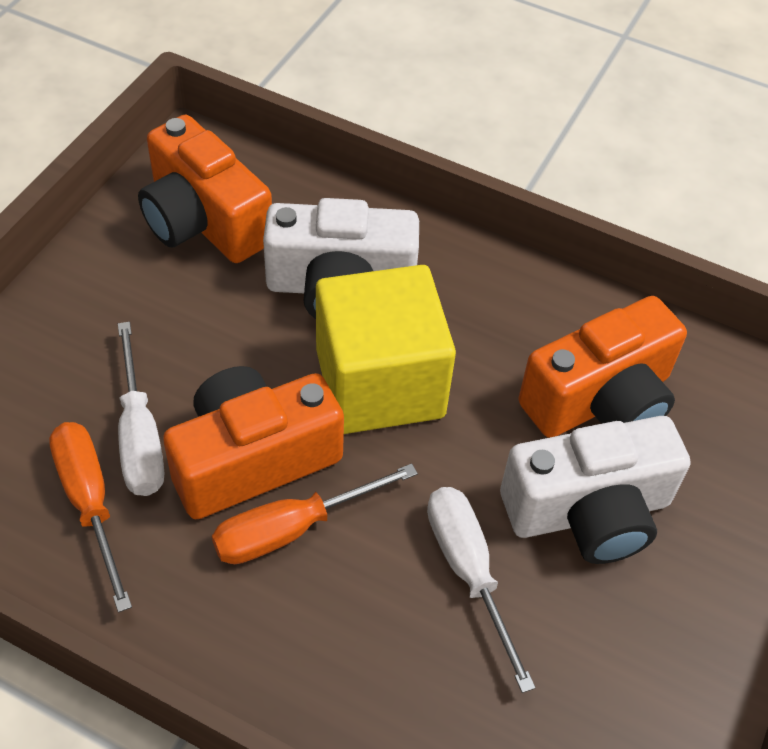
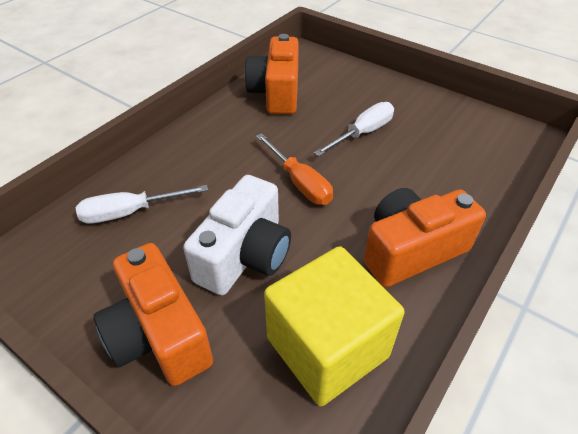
orange screwdriver: 2 -> 1
white camera: 2 -> 1

